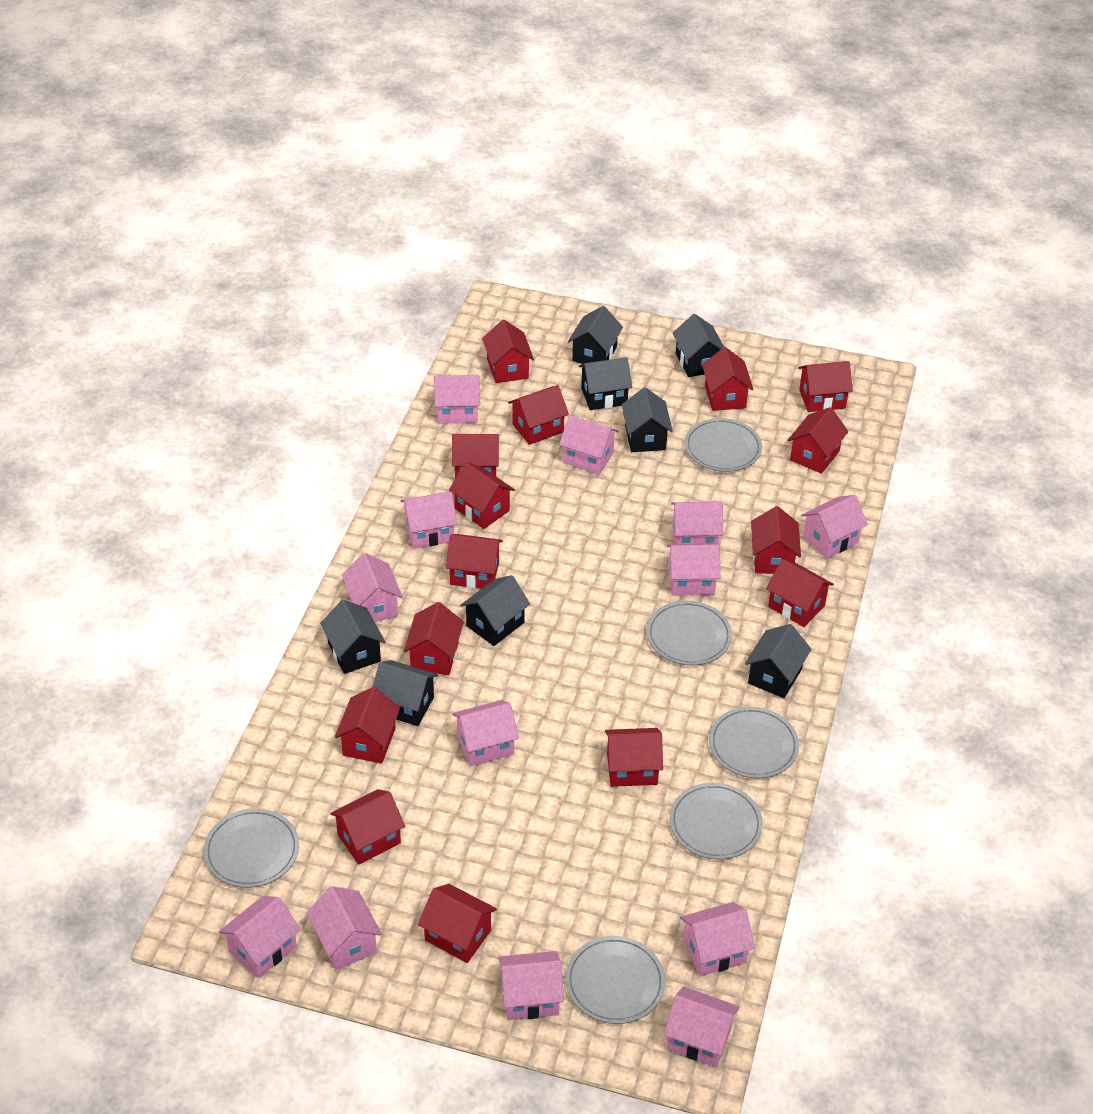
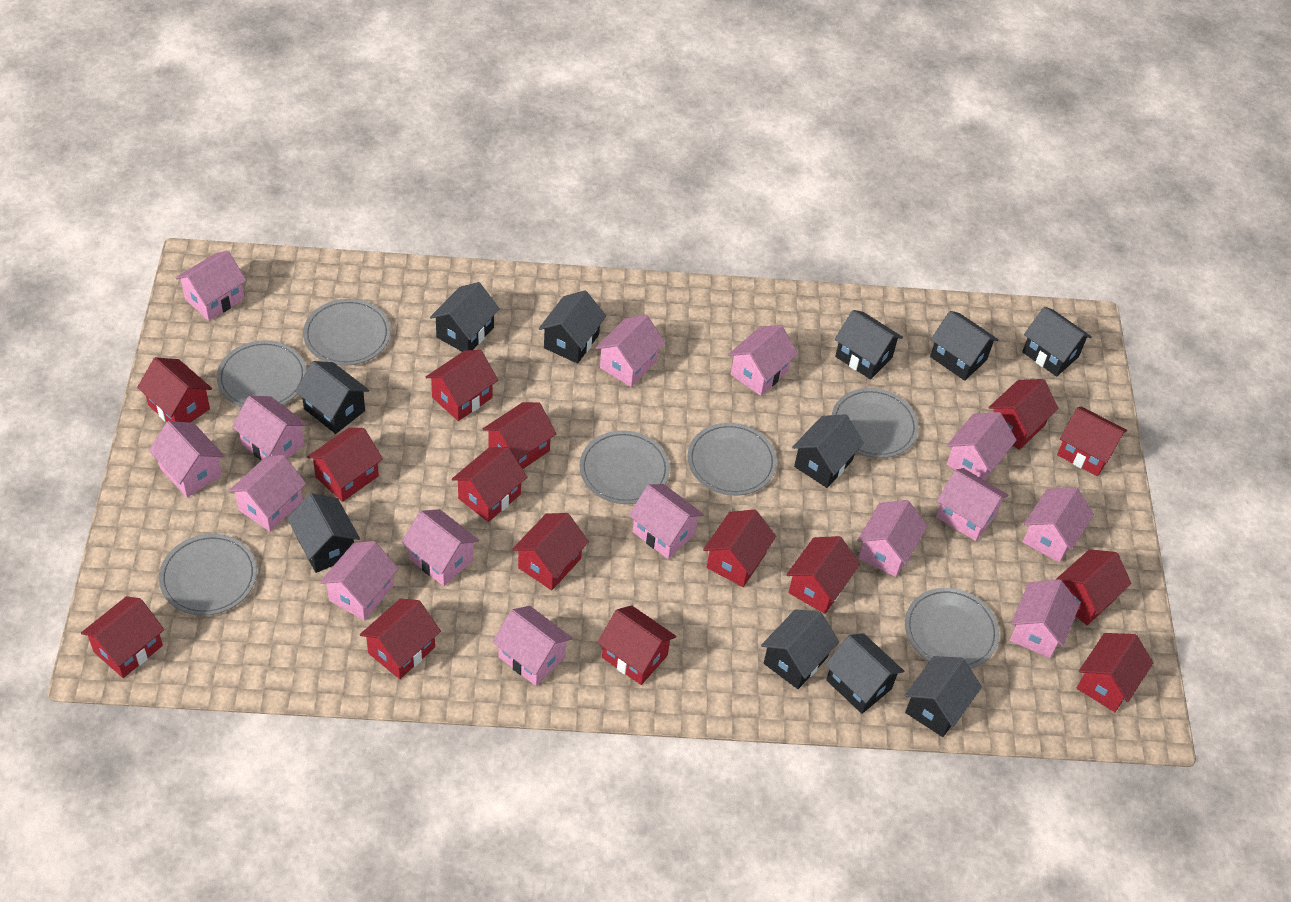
black house: 8 -> 11
grey plate: 6 -> 7
pink house: 13 -> 15

